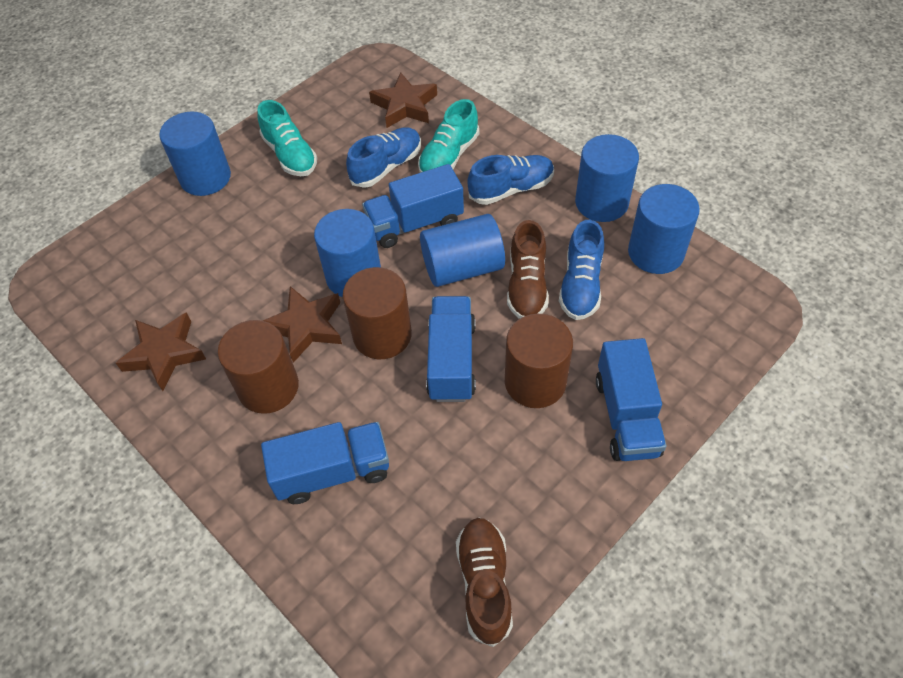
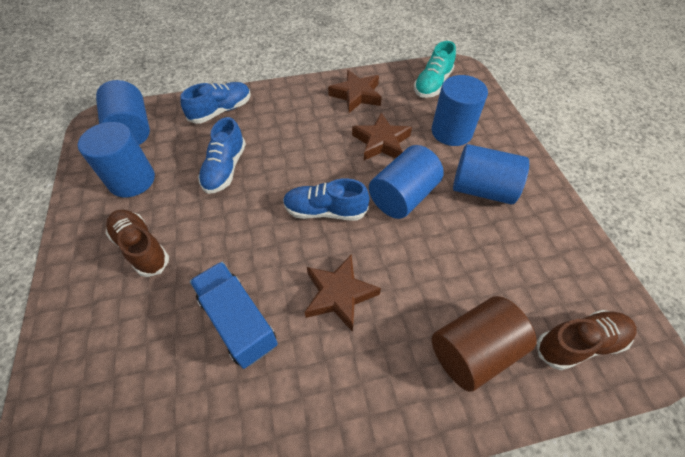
blue truck: 4 -> 1
brown cylinder: 3 -> 1
turquoise shoe: 2 -> 1

